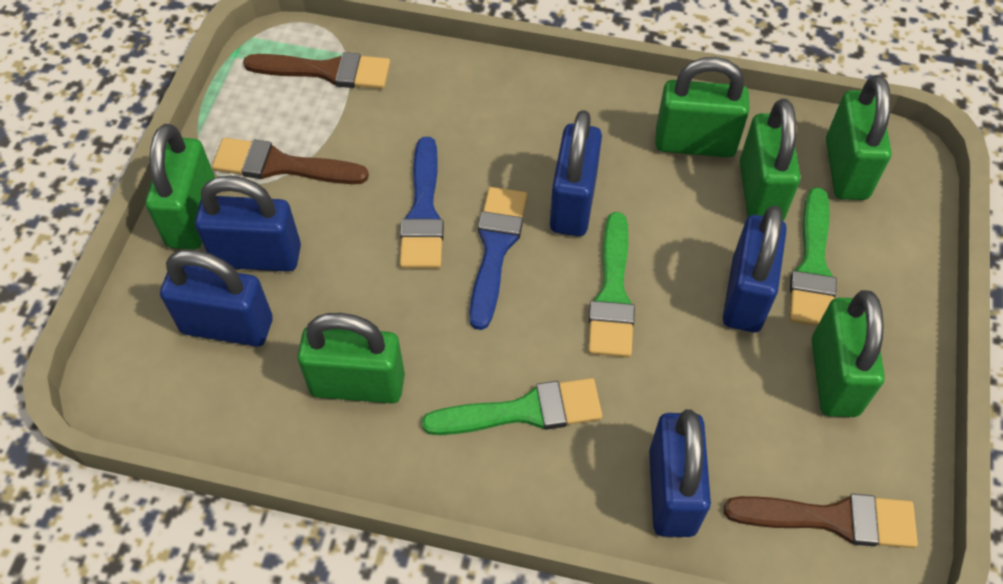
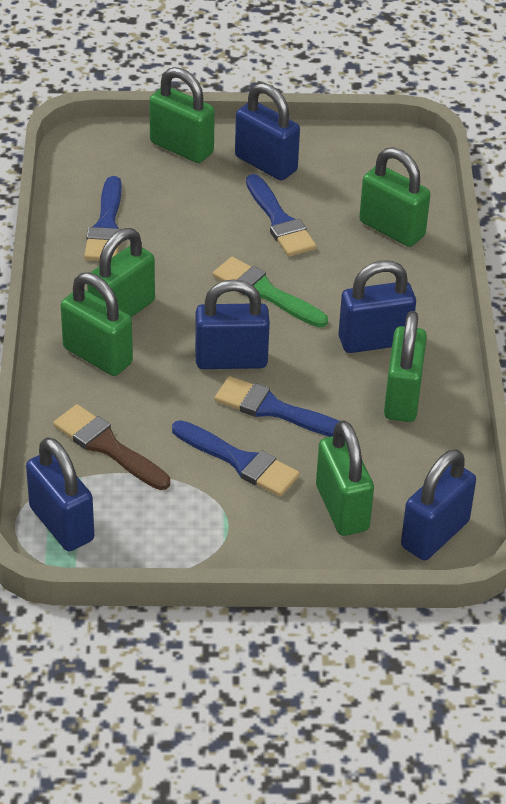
blue brush: 2 -> 4
brown brush: 3 -> 1
green brush: 3 -> 1

